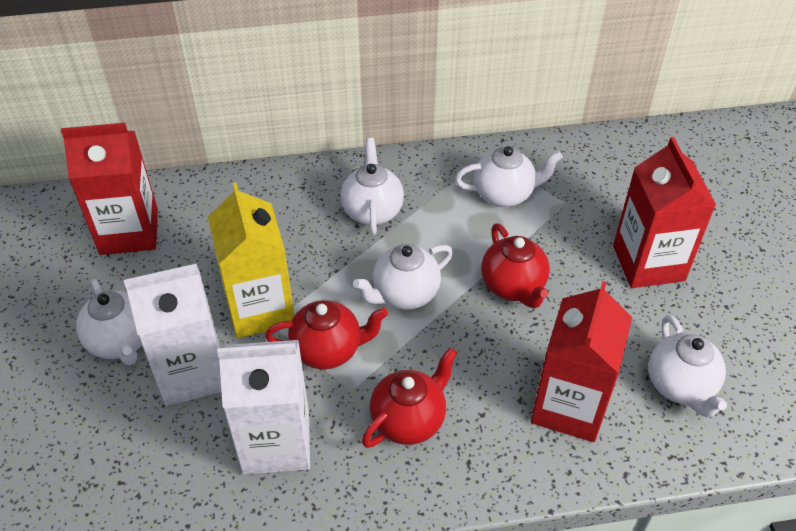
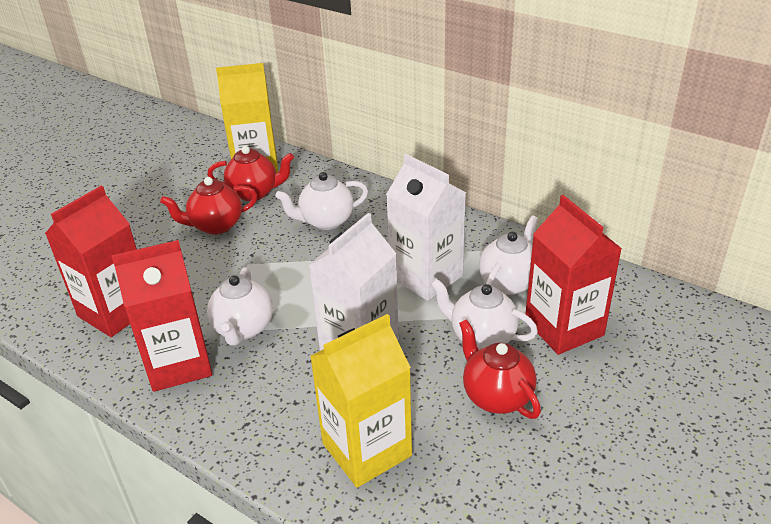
white teapot: 5 -> 4
yellow carton: 1 -> 2

